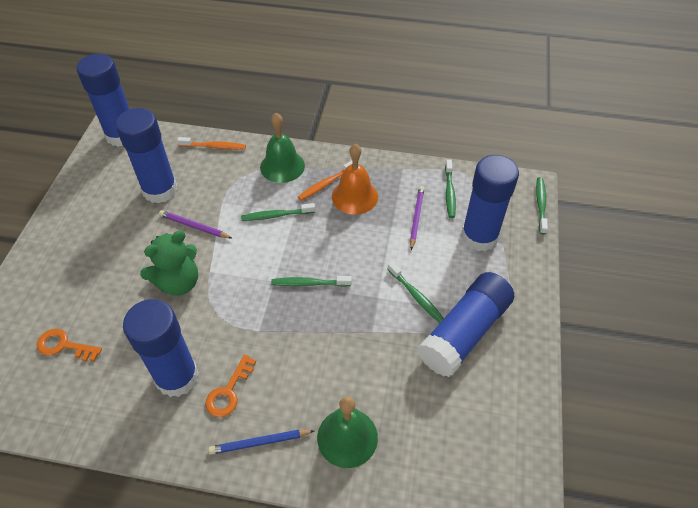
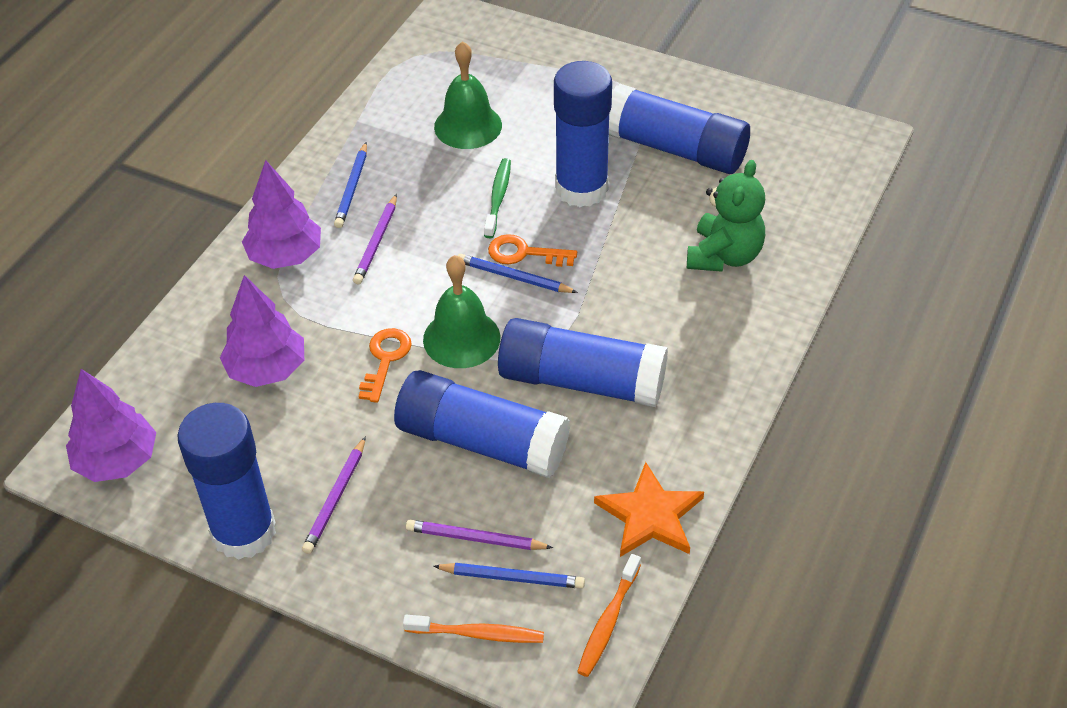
blue pencil: 1 -> 3
green toothbrush: 5 -> 1
orange bell: 1 -> 0
orange star: 0 -> 1
purple pencil: 2 -> 3
purple tree: 0 -> 3

